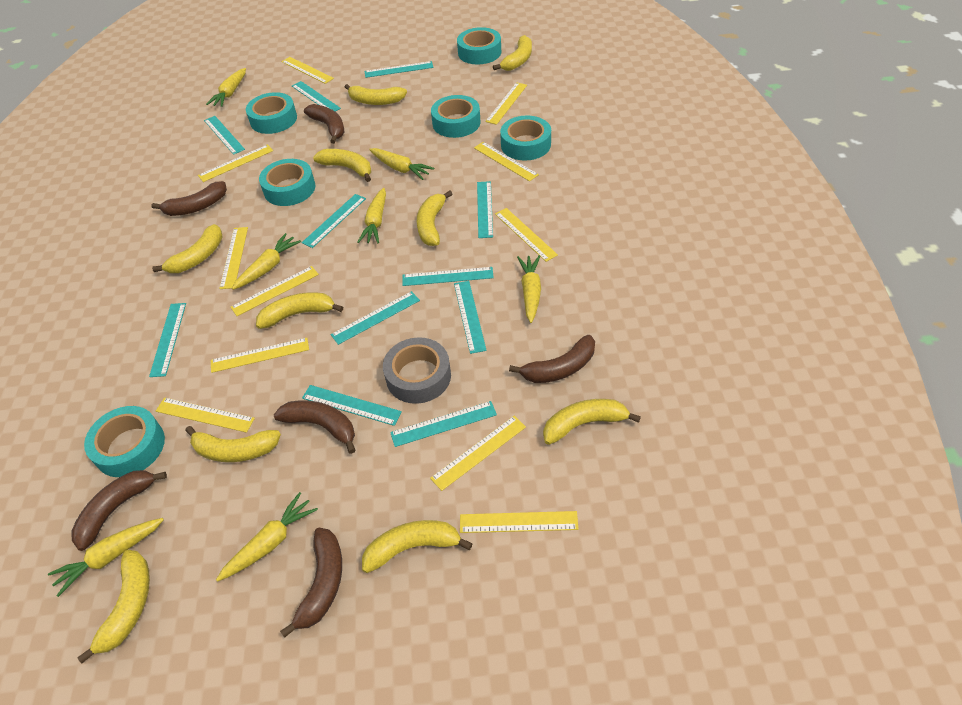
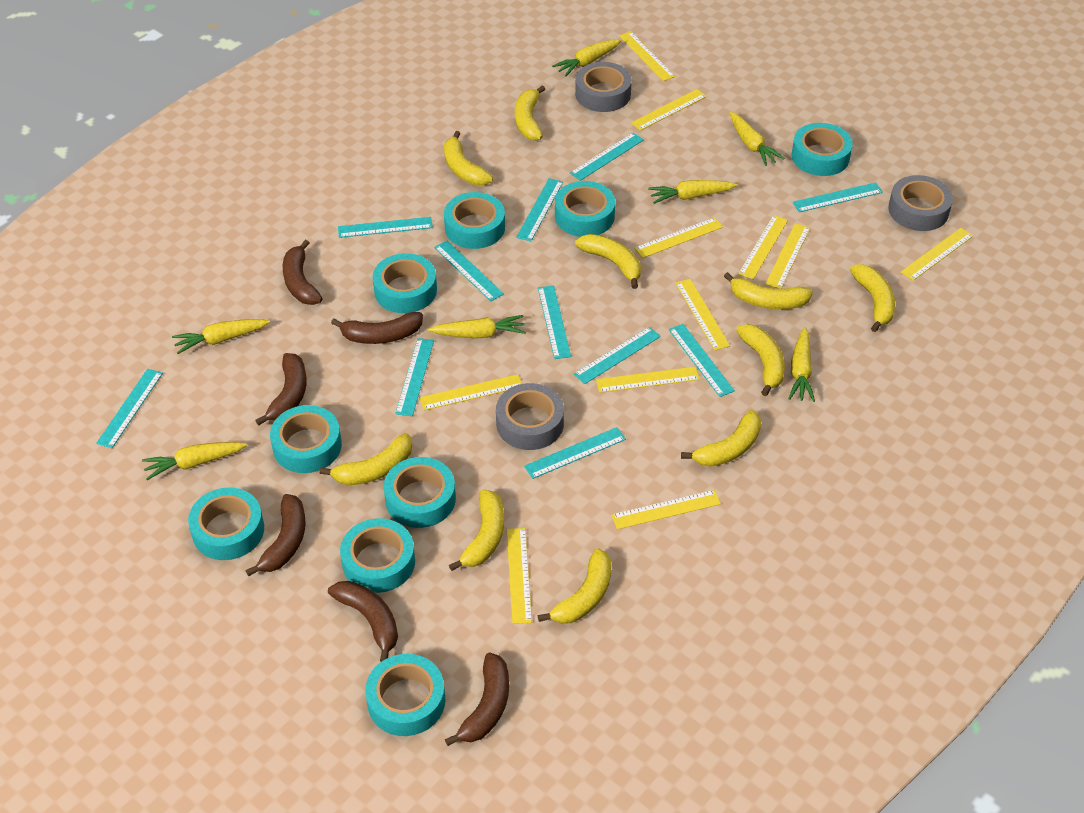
grey tape: 1 -> 3
turquoise tape: 6 -> 9

